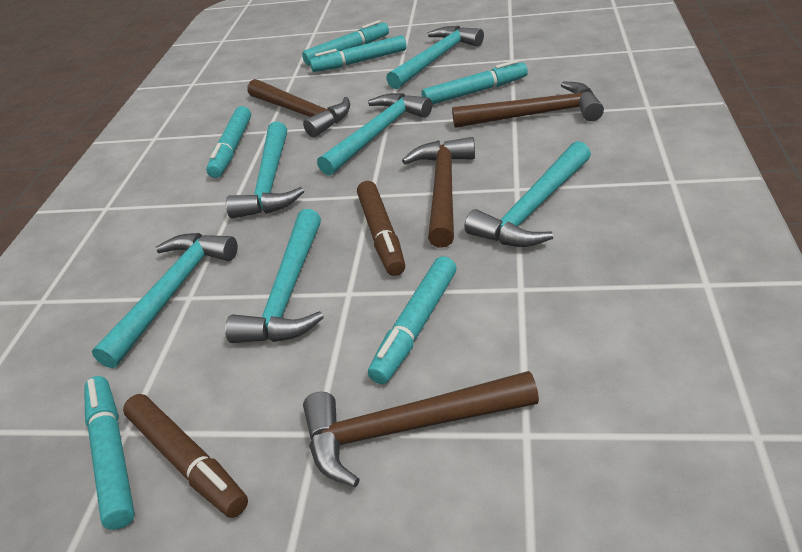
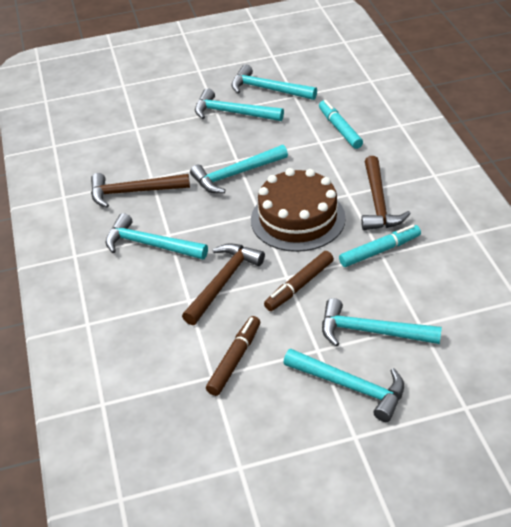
brown cake: 0 -> 1
brown hammer: 4 -> 3
turquoise marker: 6 -> 2

